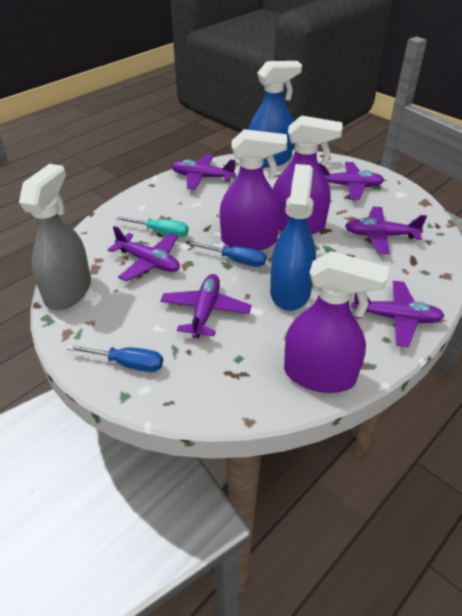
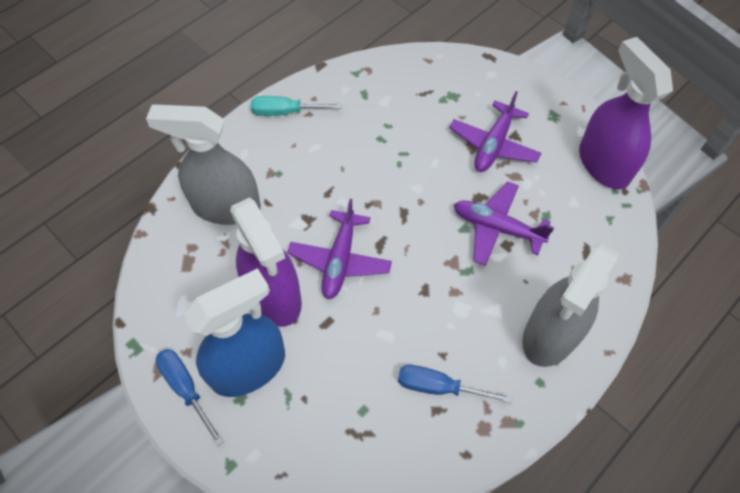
blue spray bottle: 2 -> 1
grey spray bottle: 1 -> 2
purple plane: 6 -> 3
purple spray bottle: 3 -> 2

